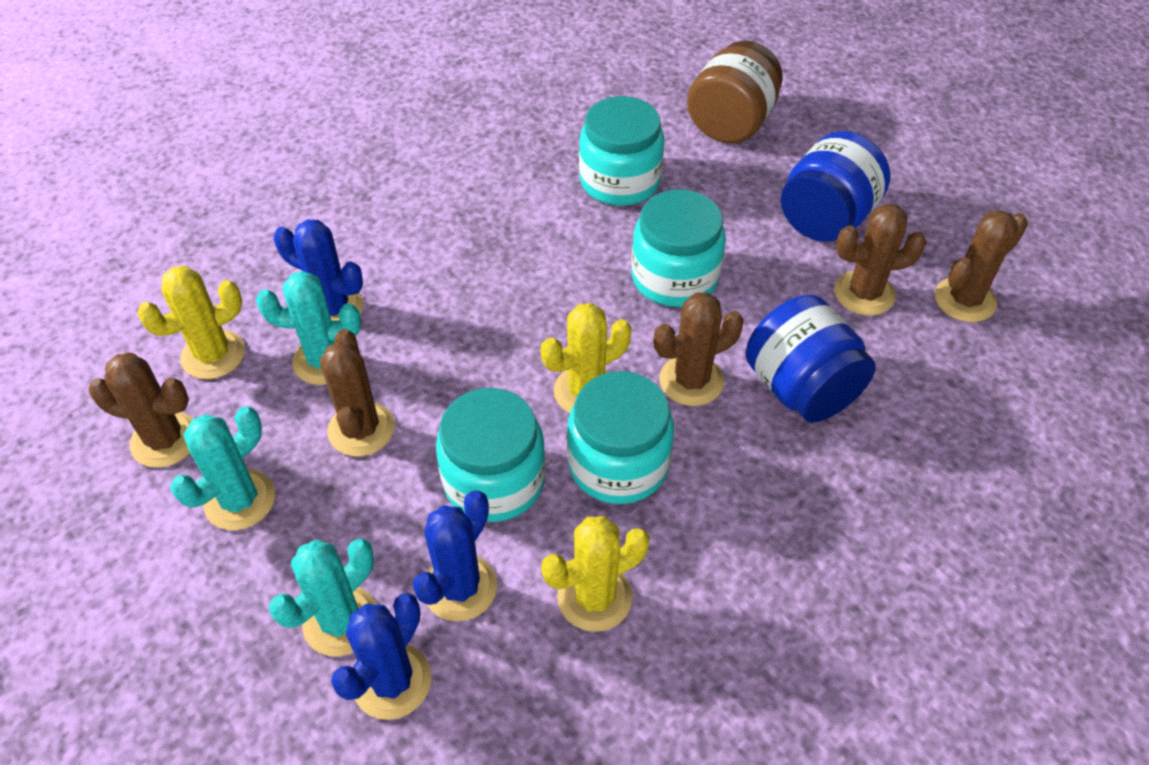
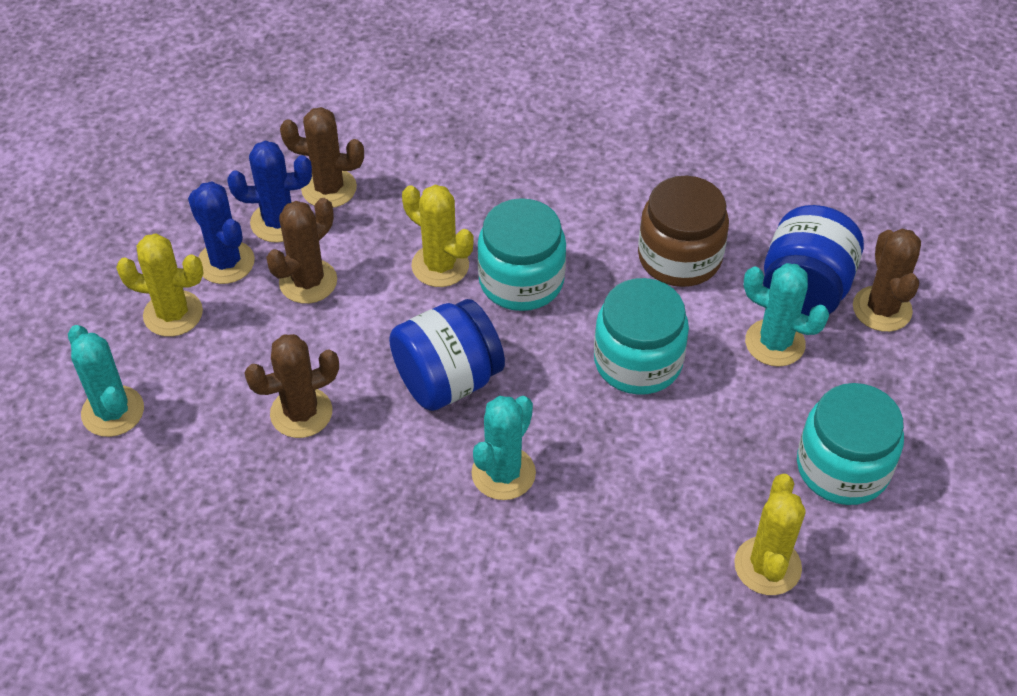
blue cactus: 3 -> 2
brown cactus: 5 -> 4
turquoise jar: 4 -> 3

